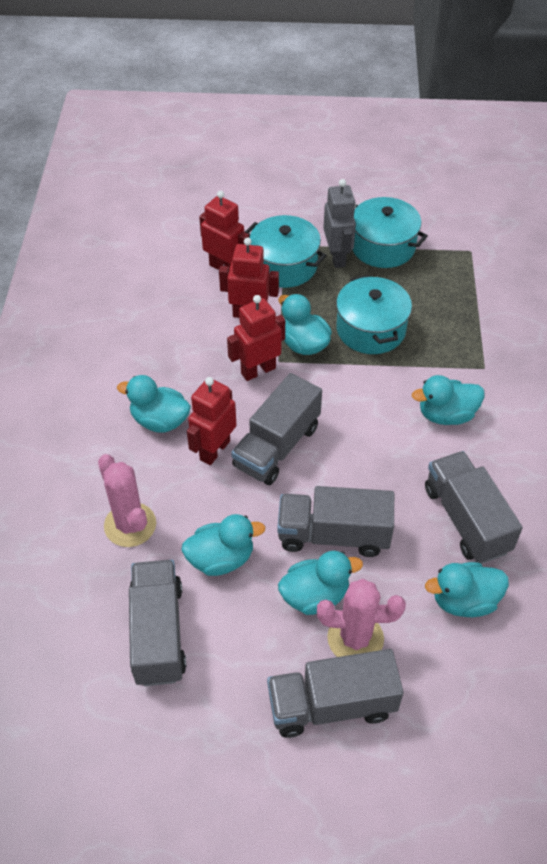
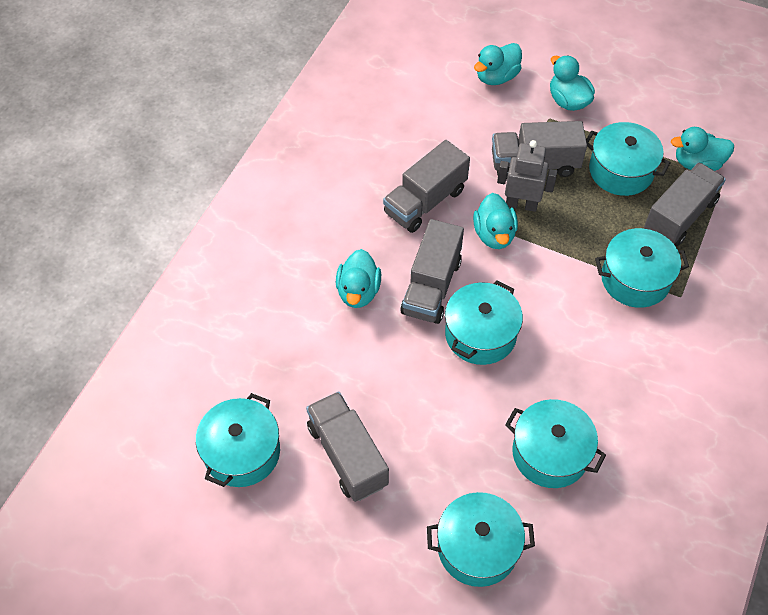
pink cactus: 2 -> 0
red robot: 4 -> 0
turquoise duck: 6 -> 5
turquoise pot: 3 -> 6

